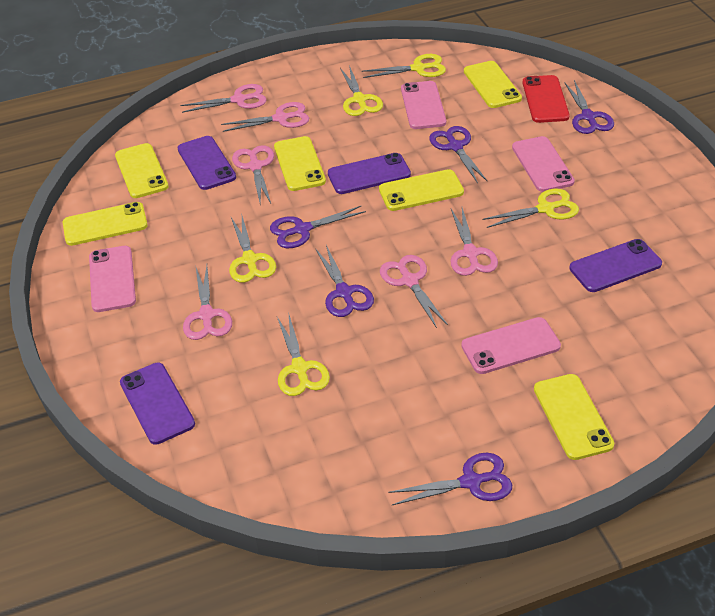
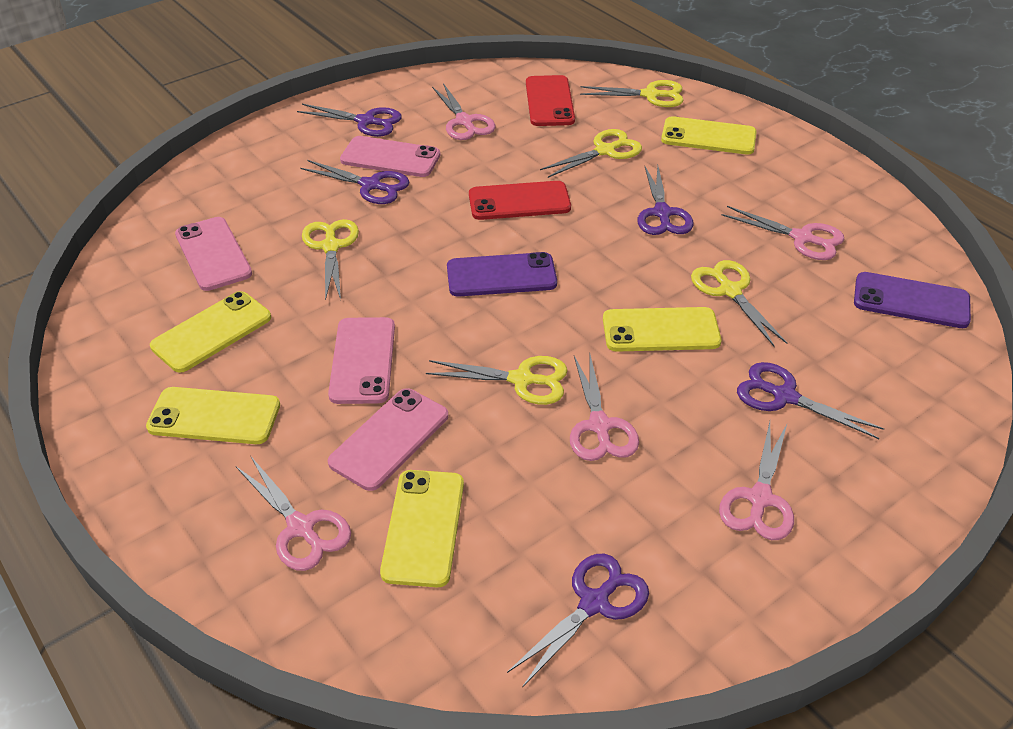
pink scissors: 6 -> 5
purple phone: 4 -> 2
red phone: 1 -> 2
yellow phone: 6 -> 5

